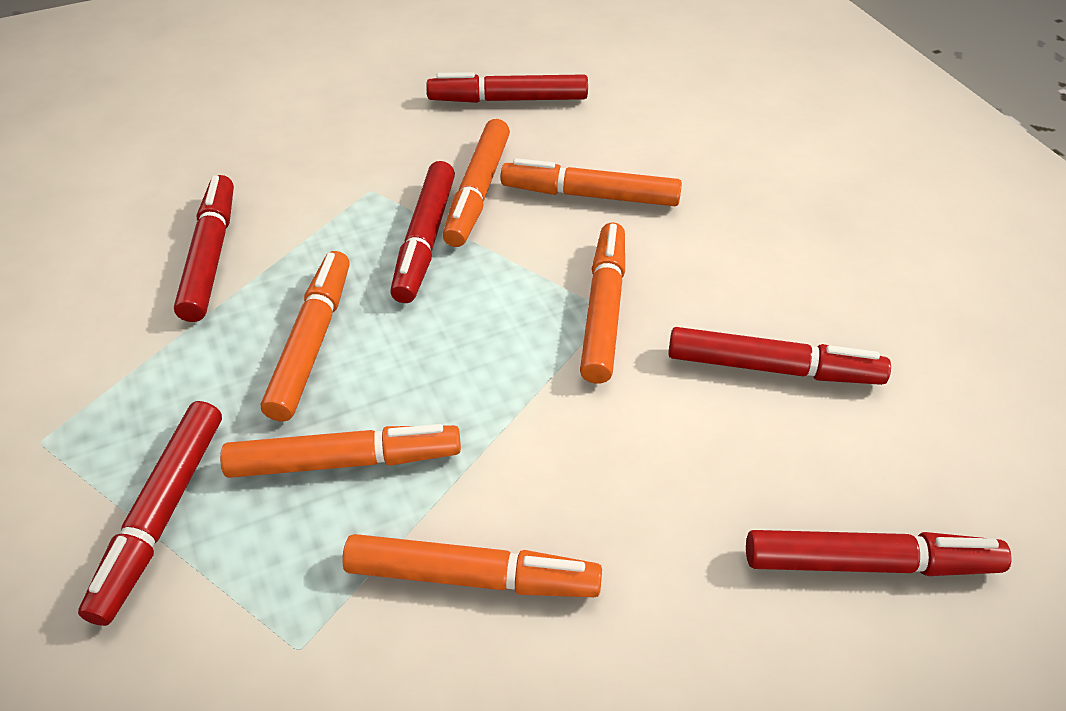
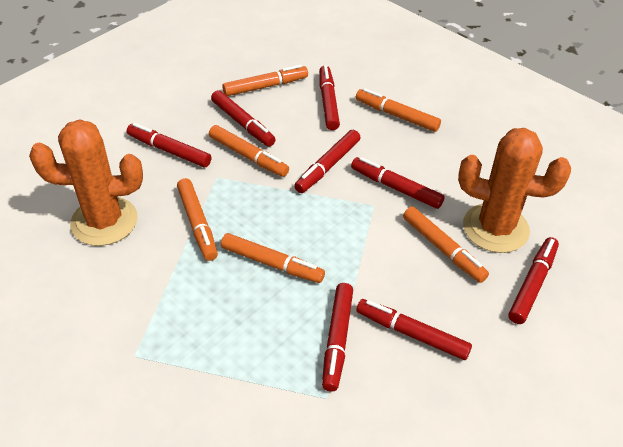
orange cactus: 0 -> 2
red marker: 6 -> 8

